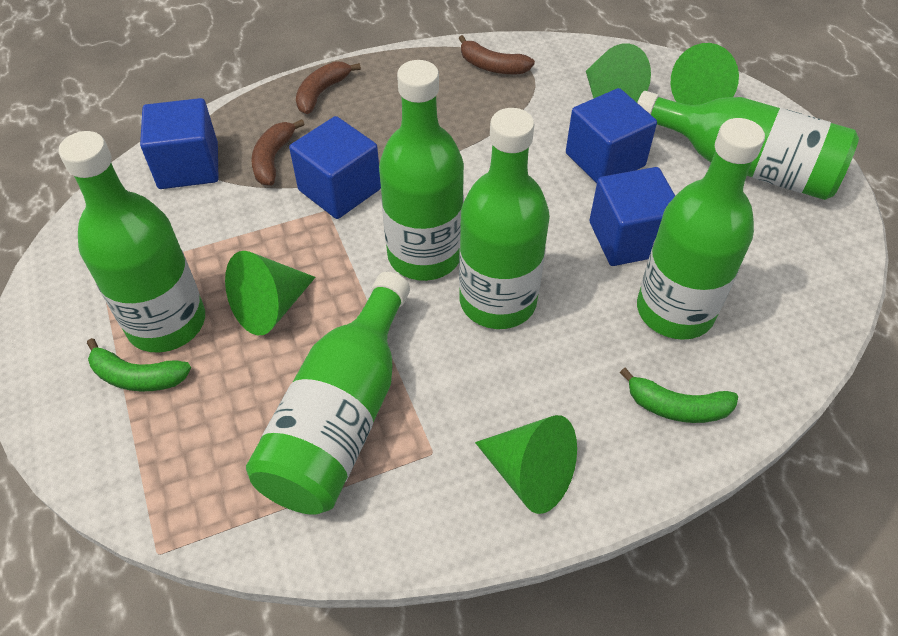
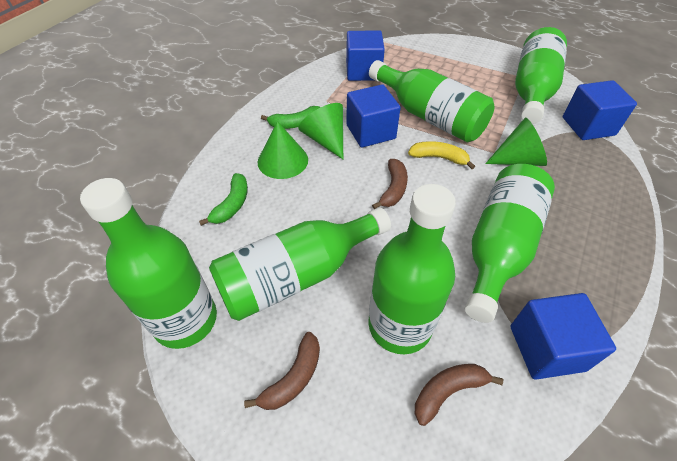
green cone: 4 -> 3
yellow banana: 0 -> 1

